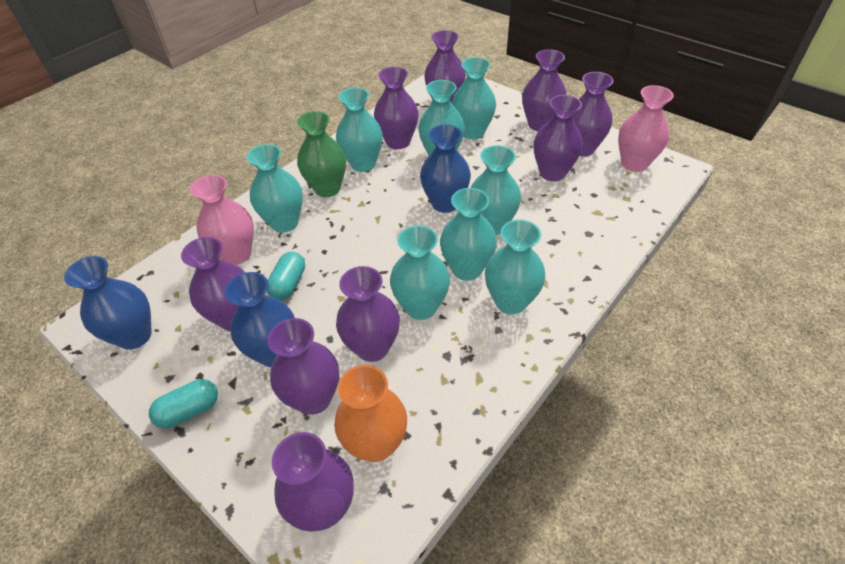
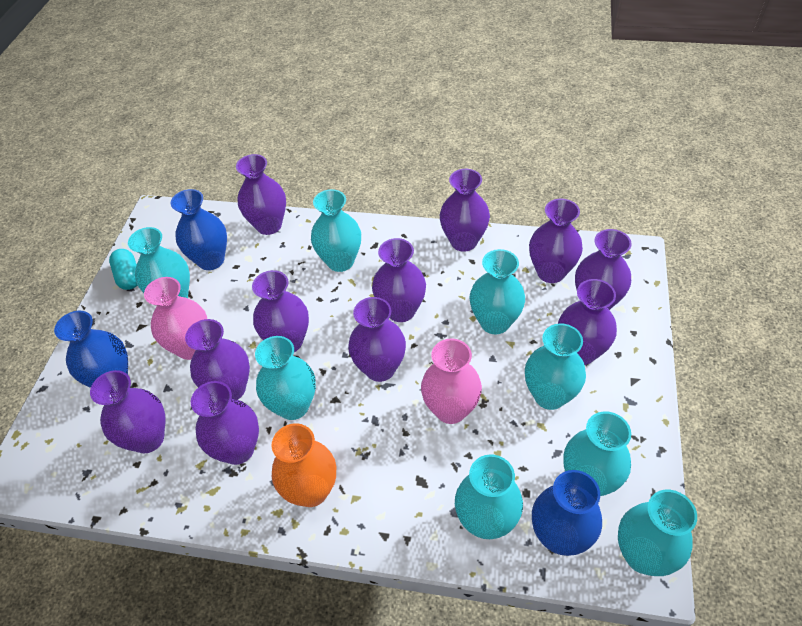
green vase: 1 -> 0
purple vase: 9 -> 11
turquoise capsule: 2 -> 1

